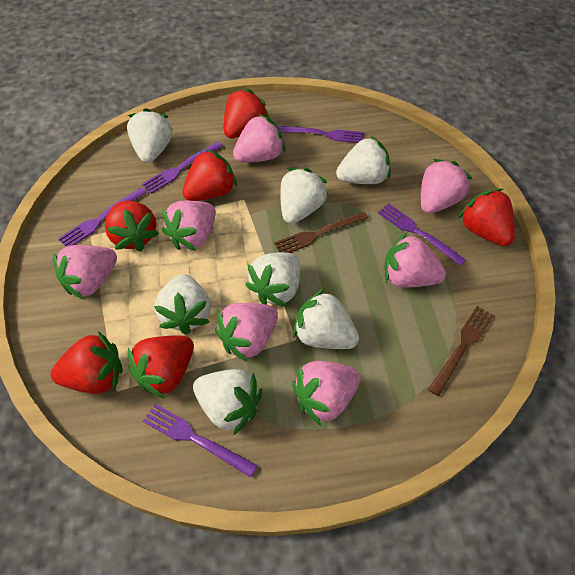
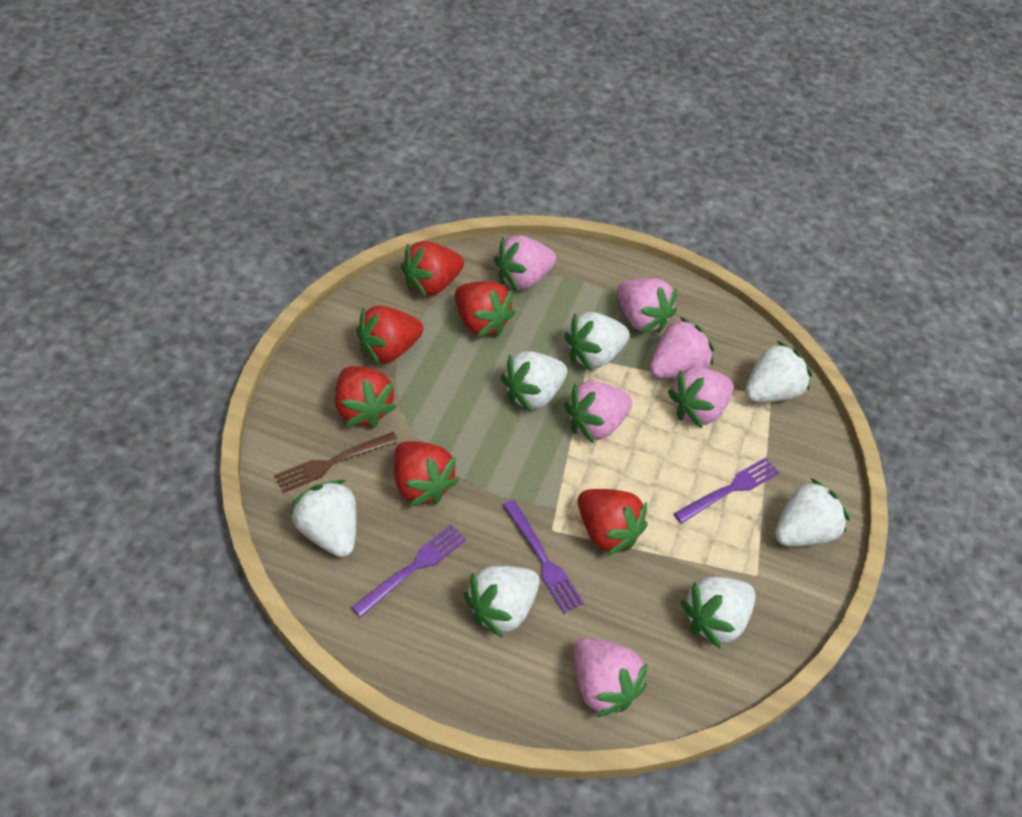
brown fork: 2 -> 1
pink strawberry: 7 -> 6
purple fork: 5 -> 3

